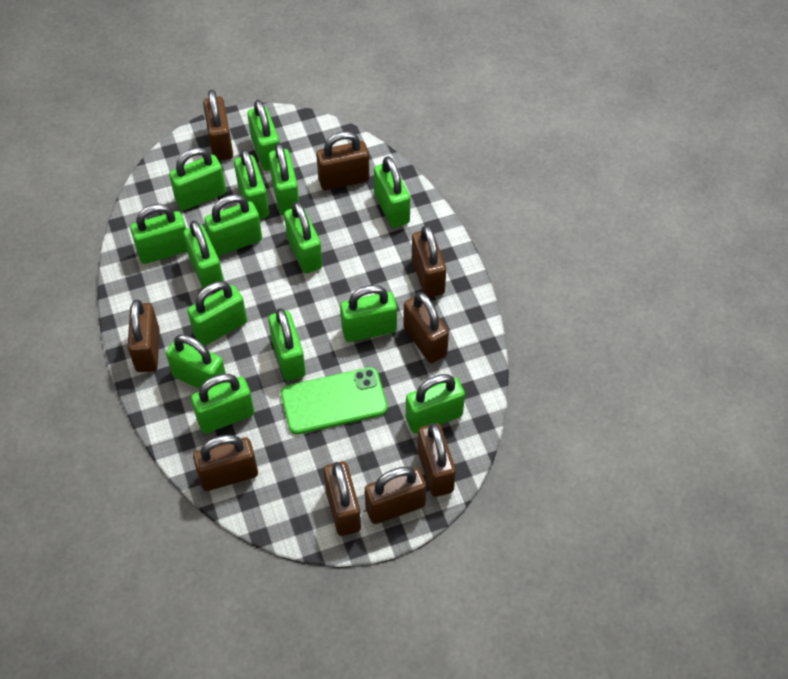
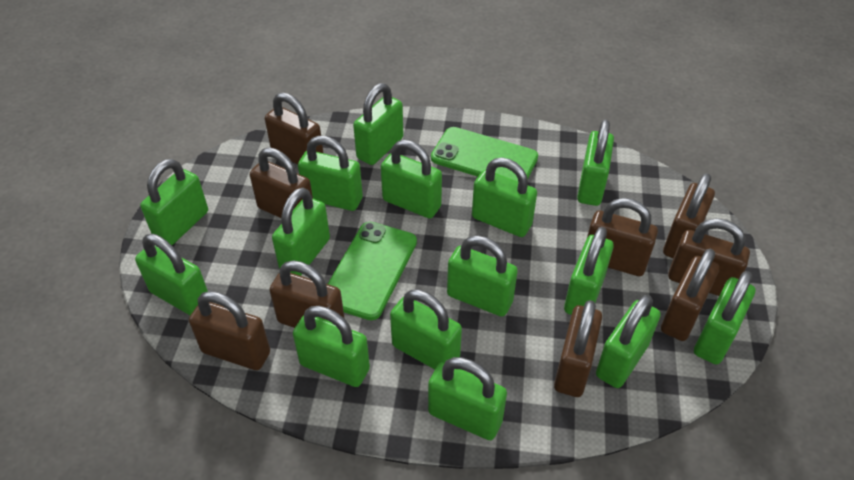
green phone: 1 -> 2

